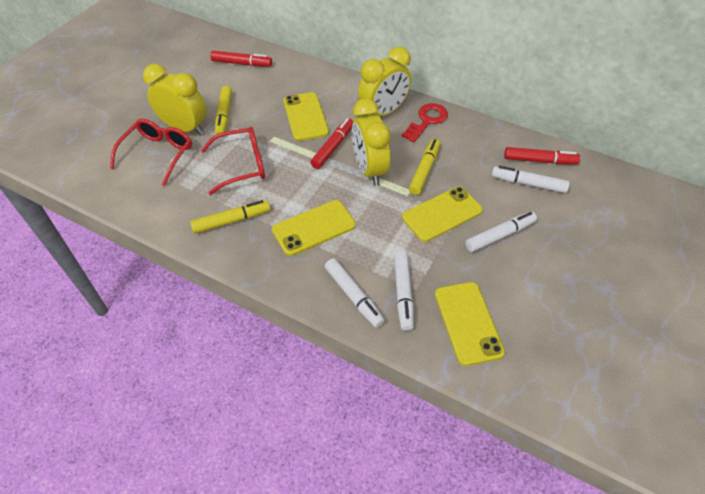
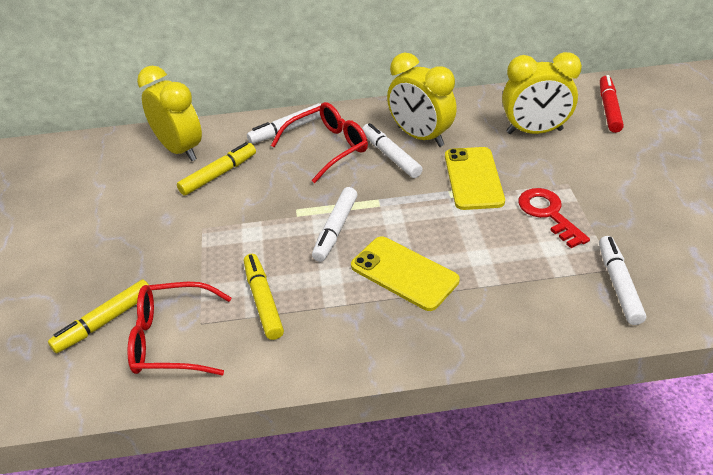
red marker: 3 -> 1
yellow phone: 4 -> 2

